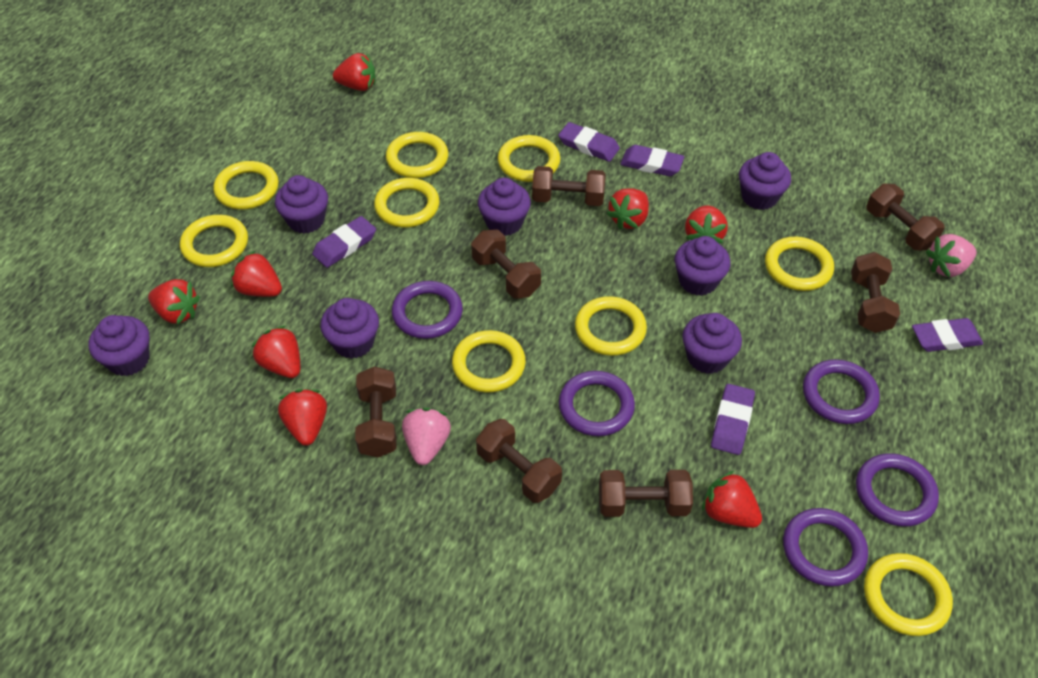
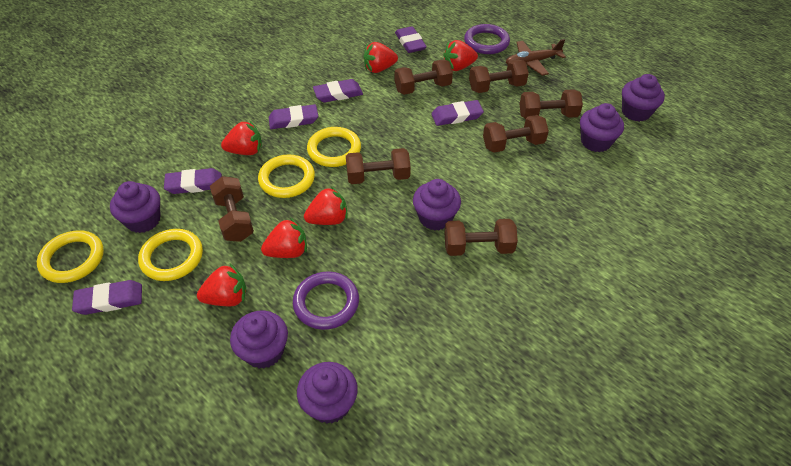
brown plane: 0 -> 1
pink strawberry: 2 -> 0
purple cupcake: 7 -> 6
purple eraser: 5 -> 6
purple ring: 5 -> 2
red strawberry: 8 -> 6
yellow ring: 9 -> 4

